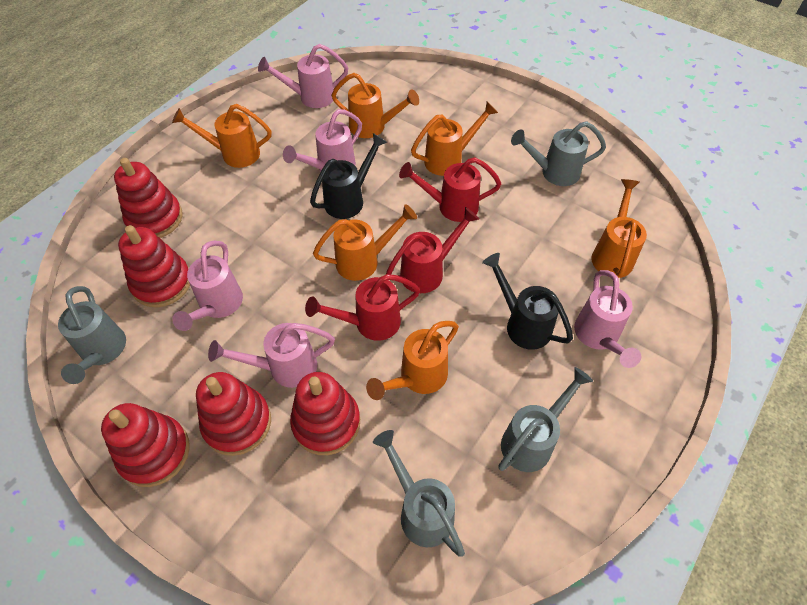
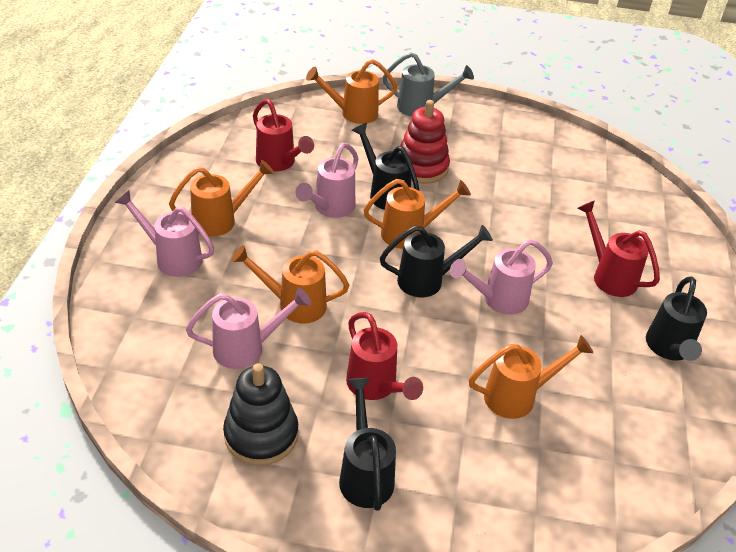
black stacking toy: 0 -> 1
black watering can: 2 -> 4
grey watering can: 4 -> 1
orange watering can: 6 -> 5
pink watering can: 5 -> 4
red stacking toy: 5 -> 1

